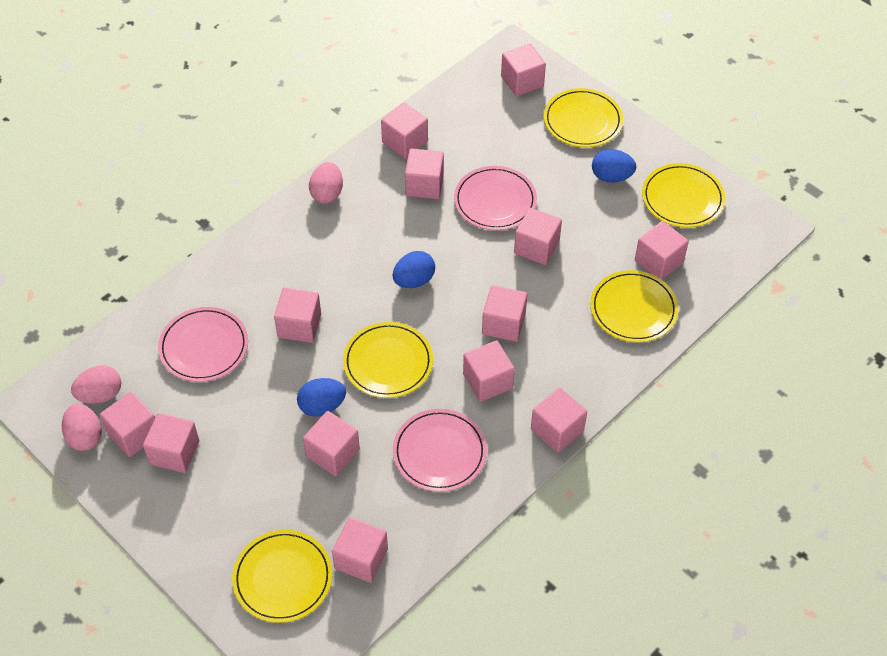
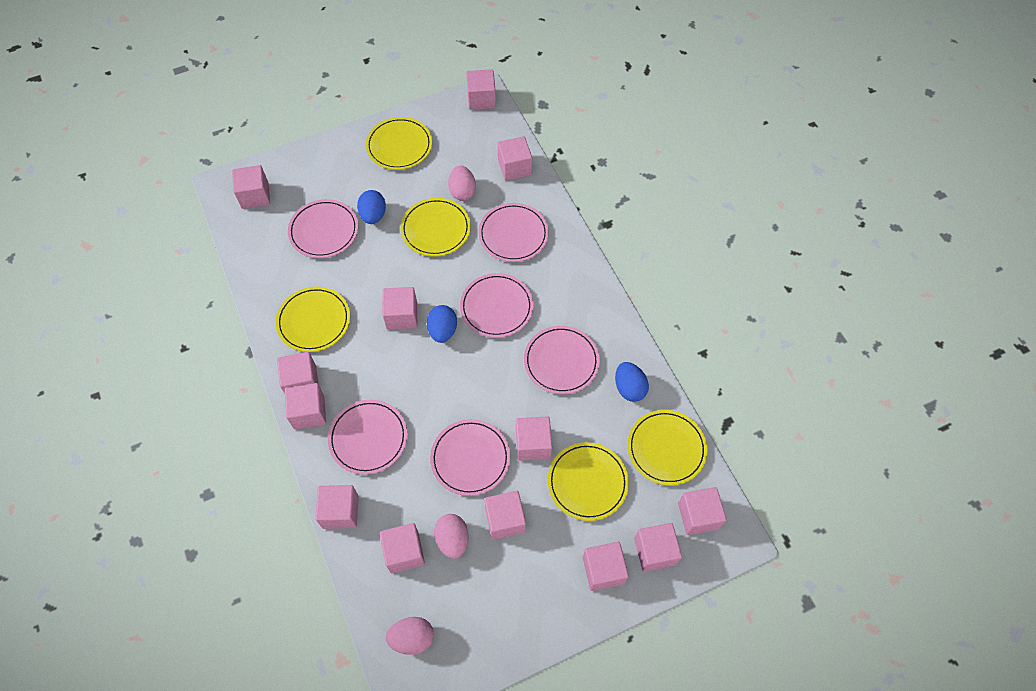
pink plate: 3 -> 6

